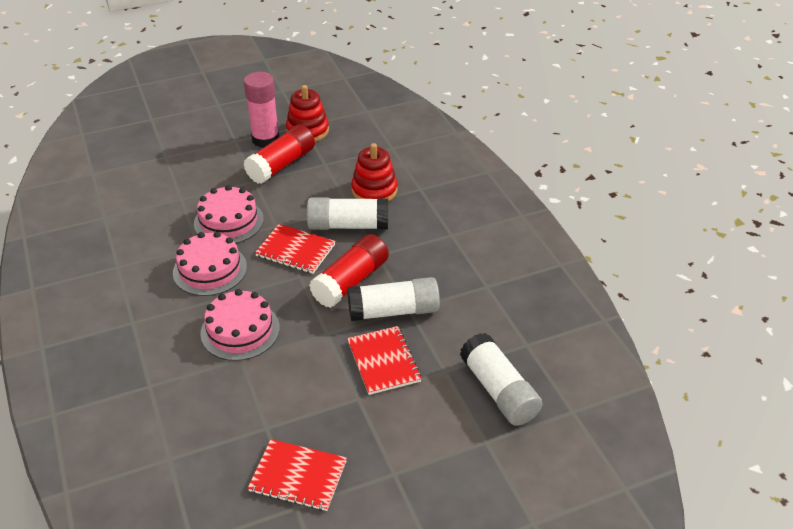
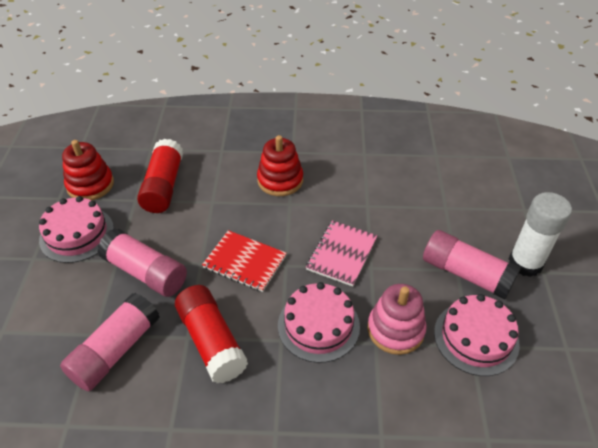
pink glue stick: 1 -> 3
pink notebook: 0 -> 1
pink stacking toy: 0 -> 1
red notebook: 3 -> 1
white glue stick: 3 -> 1

